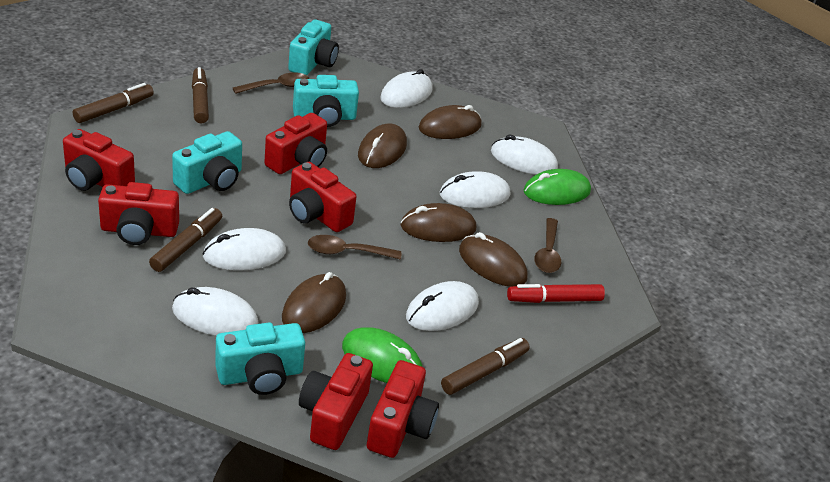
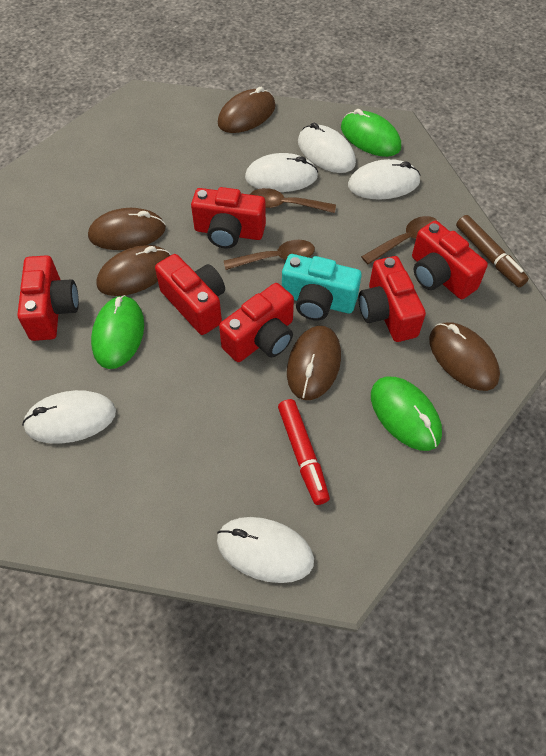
brown marker: 4 -> 1
green mouse: 2 -> 3
turquoise camera: 4 -> 1
white mouse: 6 -> 5

